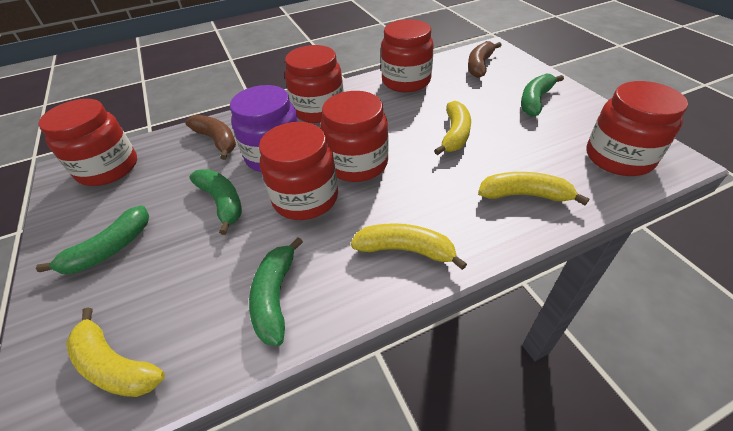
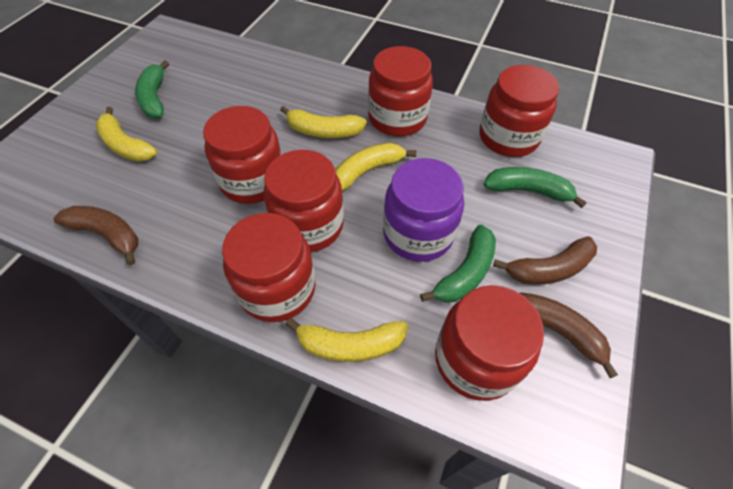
brown banana: 2 -> 3
green banana: 4 -> 3

